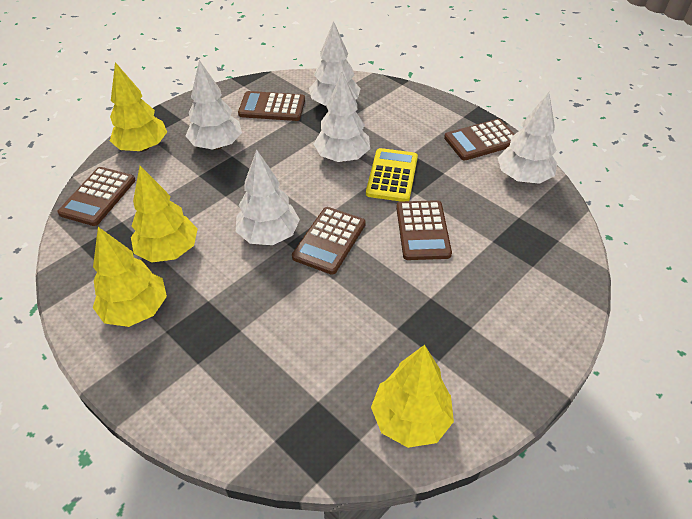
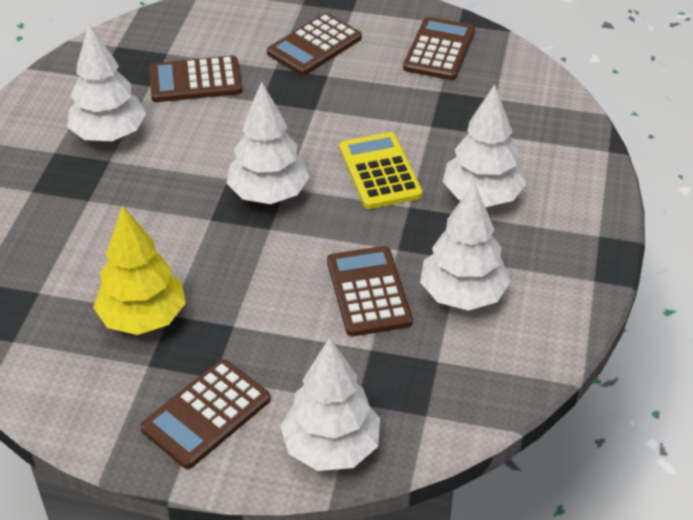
yellow tree: 4 -> 1

